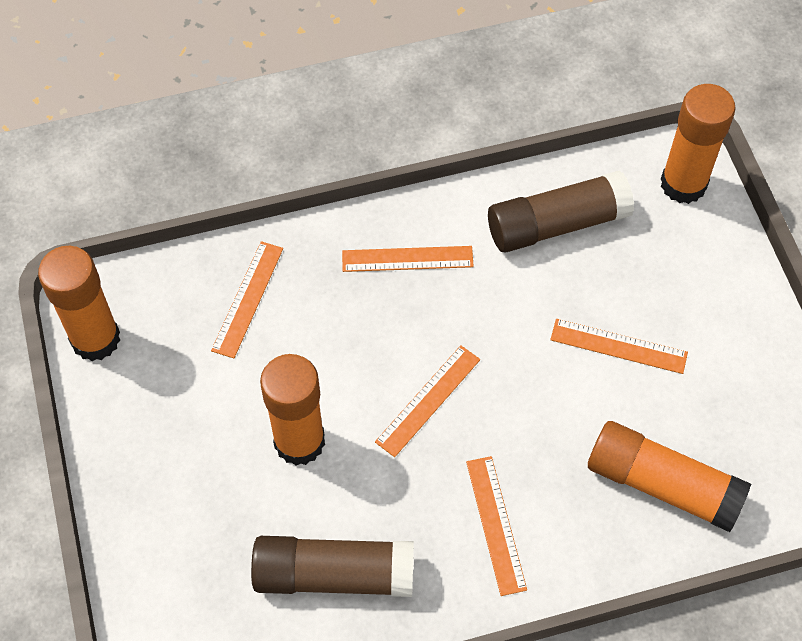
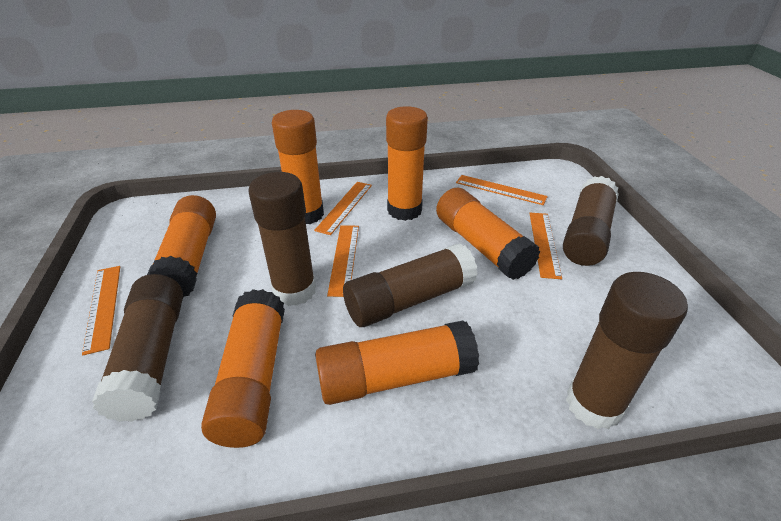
brown glue stick: 2 -> 5
orange glue stick: 4 -> 6

